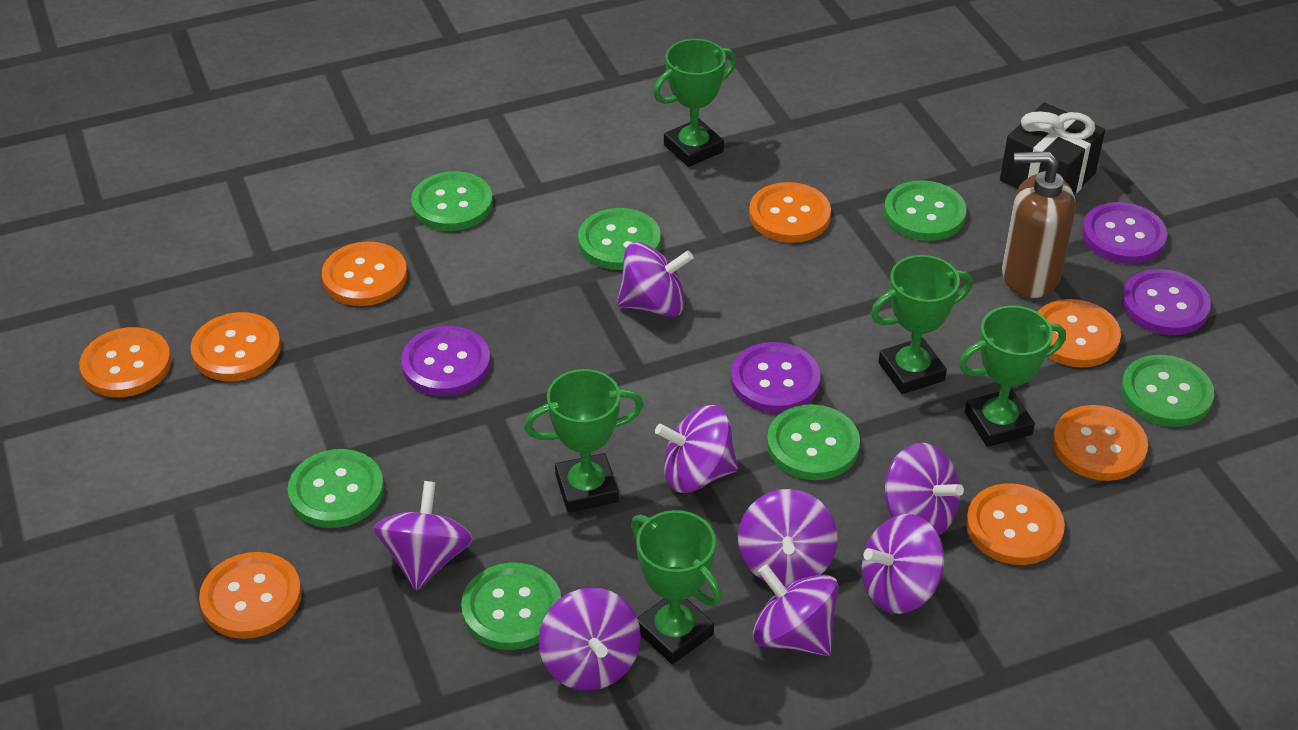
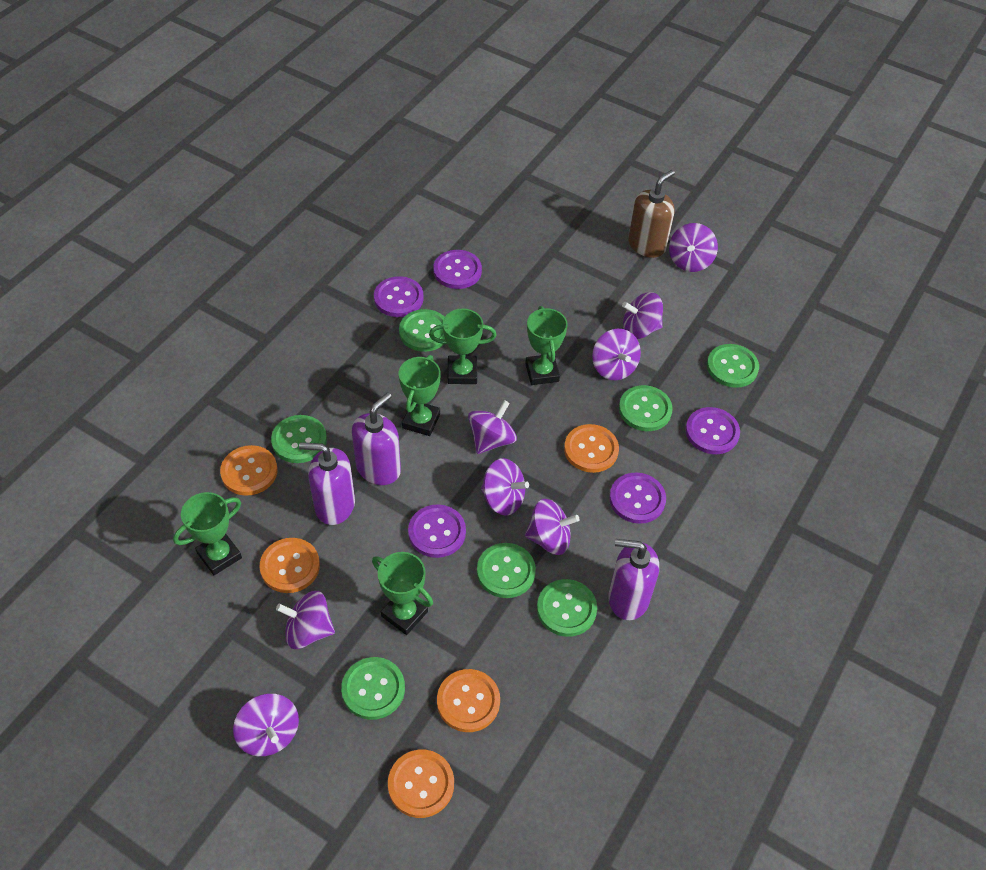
black gift: 1 -> 0
orange button: 8 -> 5
purple button: 4 -> 5
purple soap dispenser: 0 -> 3

